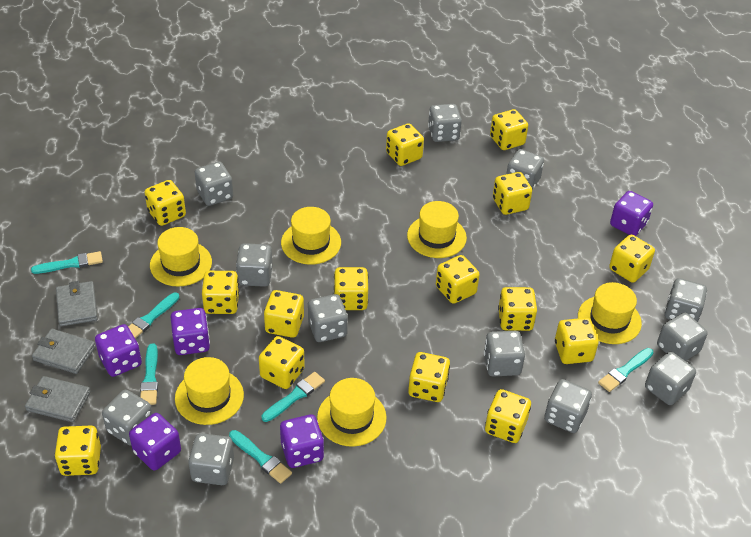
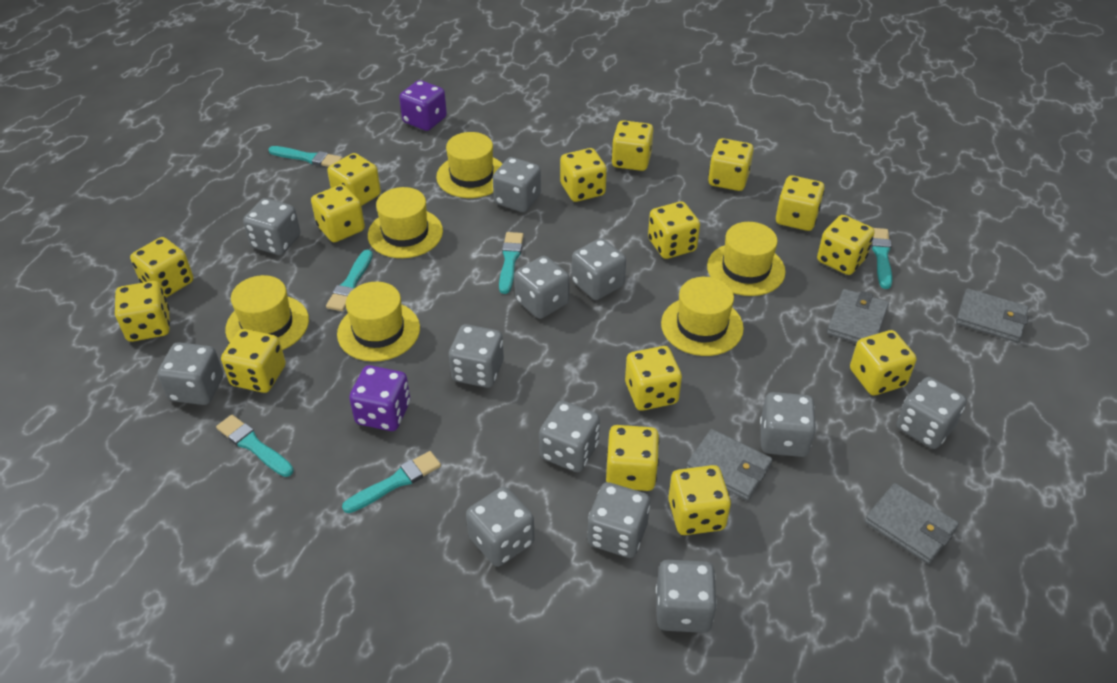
grey wallet: 3 -> 4
purple dice: 5 -> 2

